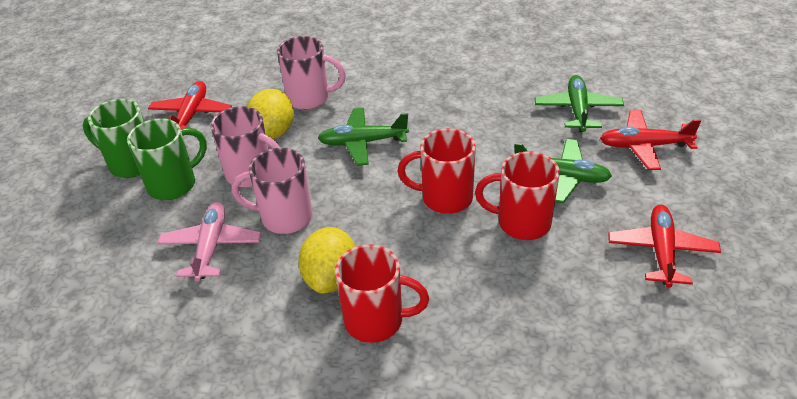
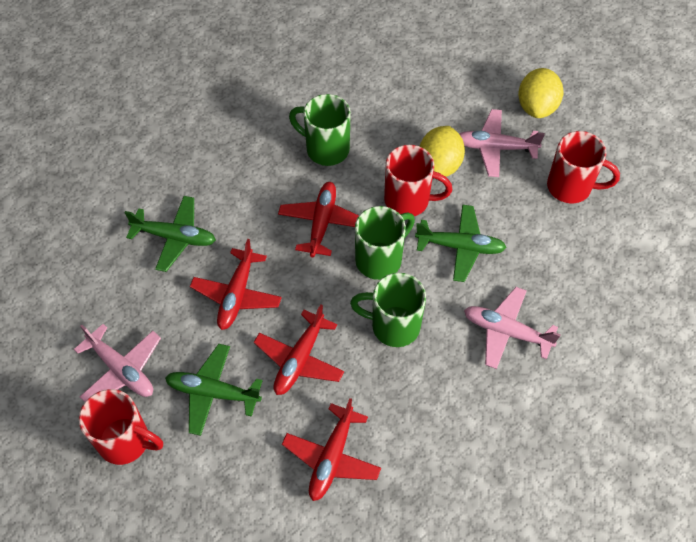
green mug: 2 -> 3
pink mug: 3 -> 0
pink plane: 1 -> 3
red plane: 3 -> 4

